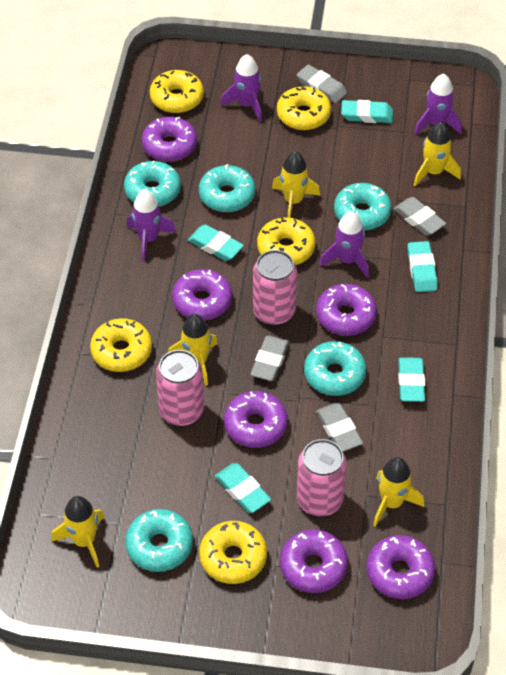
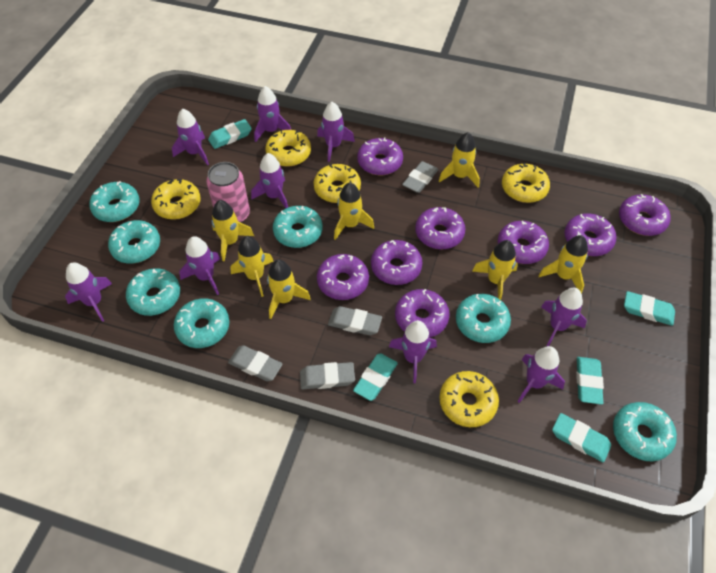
pink can: 3 -> 1
purple donut: 6 -> 8
purple rocket: 4 -> 9
turquoise donut: 5 -> 7
yellow rocket: 5 -> 7

